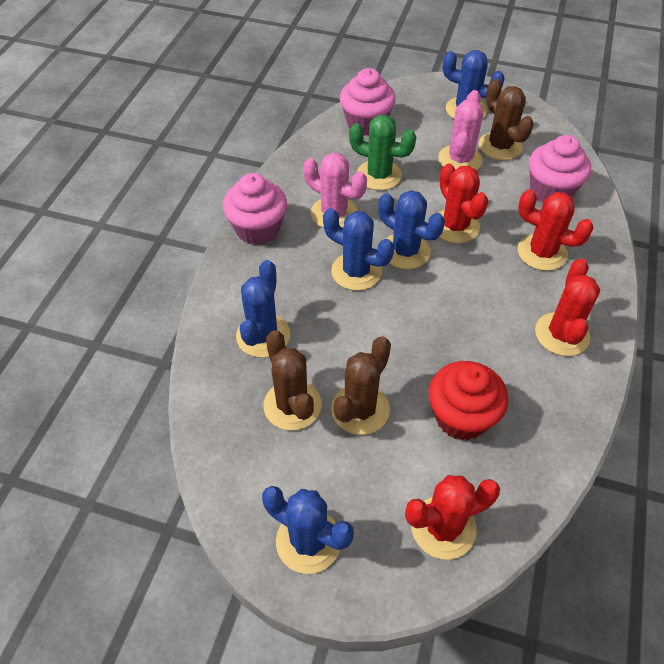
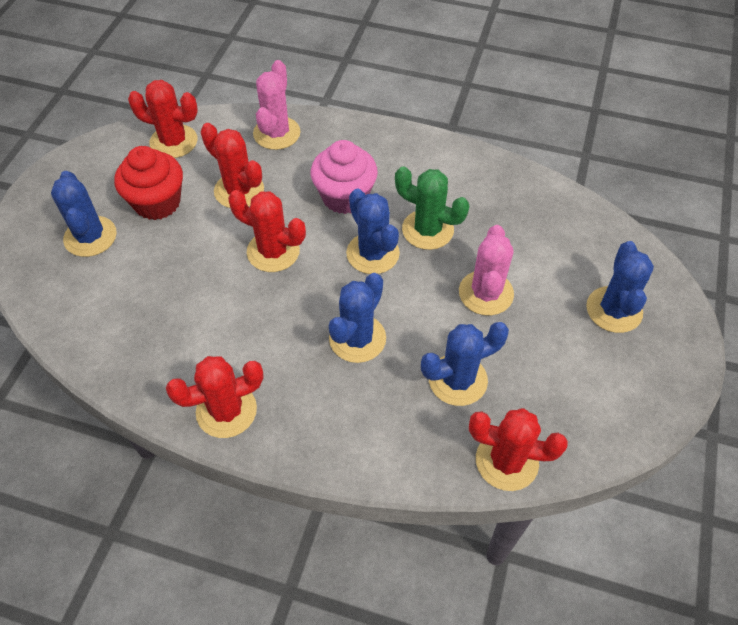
brown cactus: 3 -> 0
pink cupcake: 3 -> 1
red cactus: 4 -> 5

